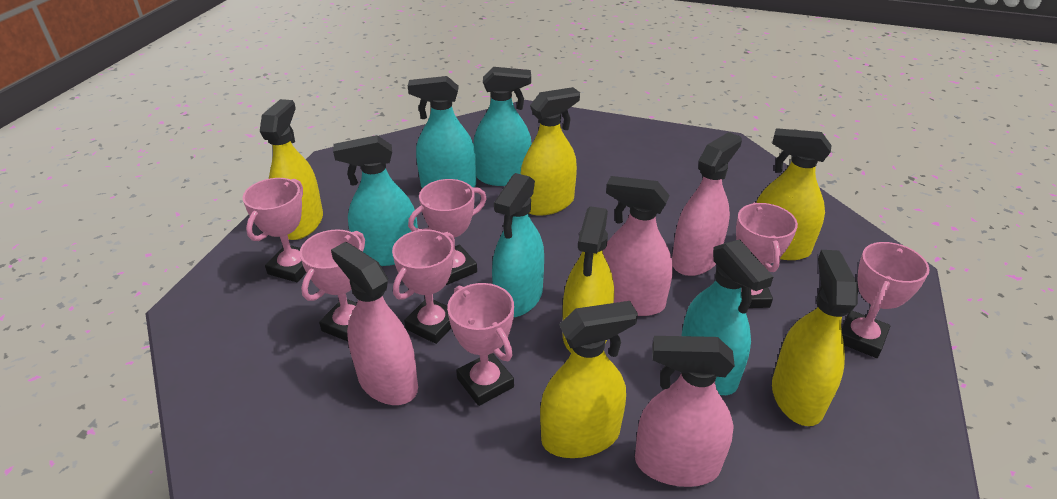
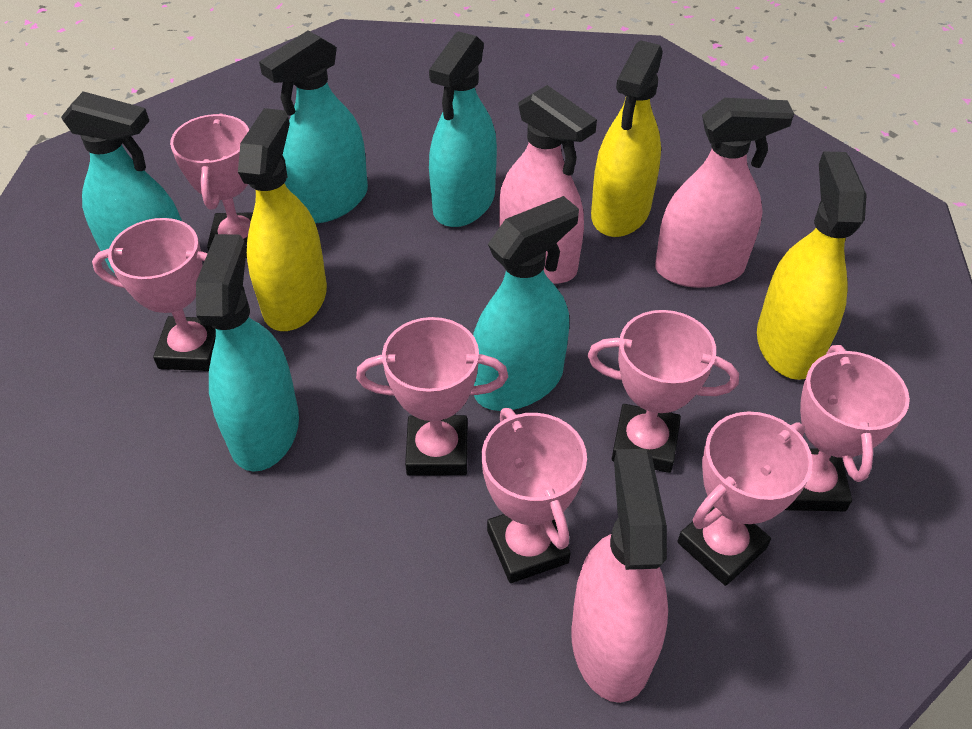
pink spray bottle: 4 -> 3
yellow spray bottle: 6 -> 3

